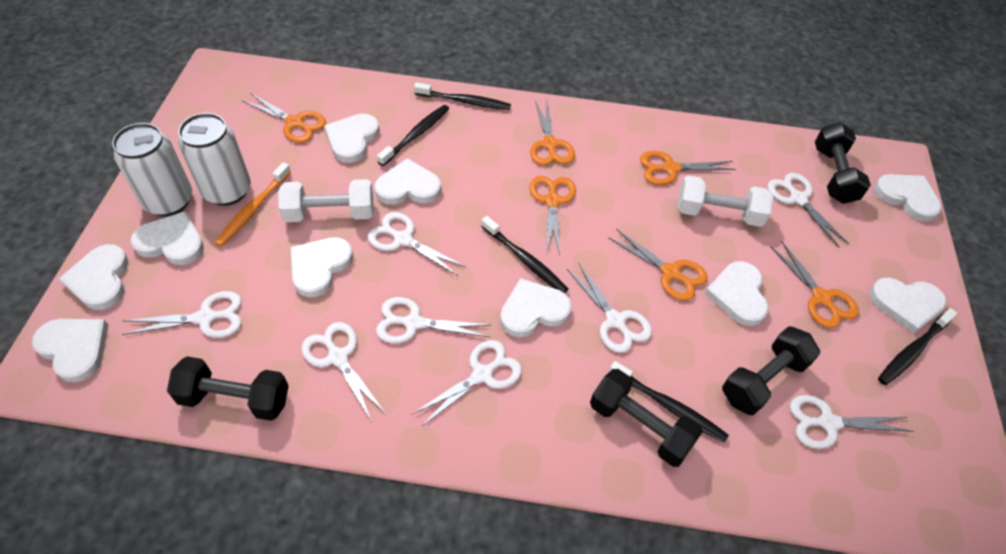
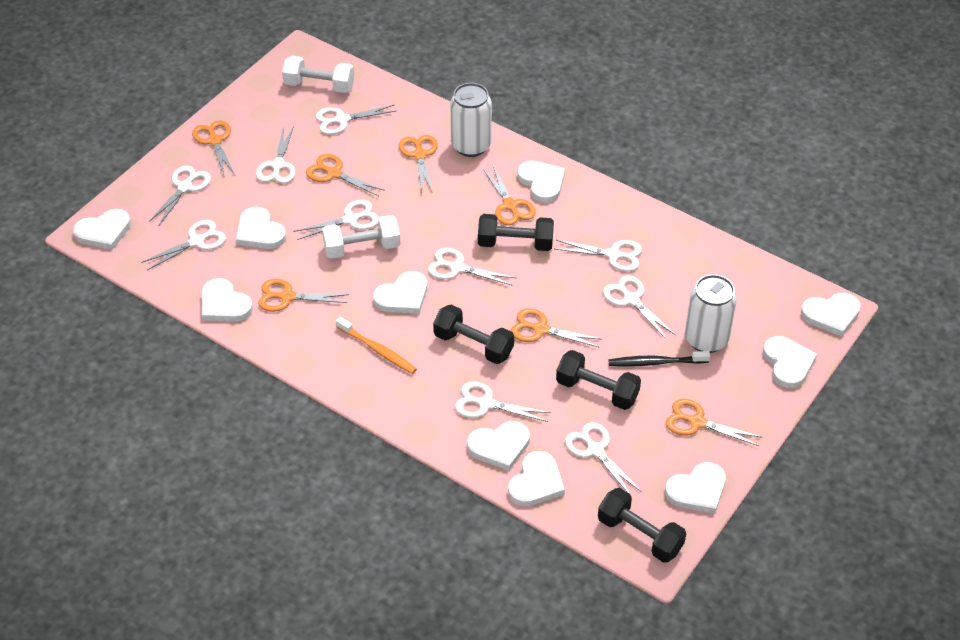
black toothbrush: 5 -> 1
orange scissors: 6 -> 7
white scissors: 8 -> 10

